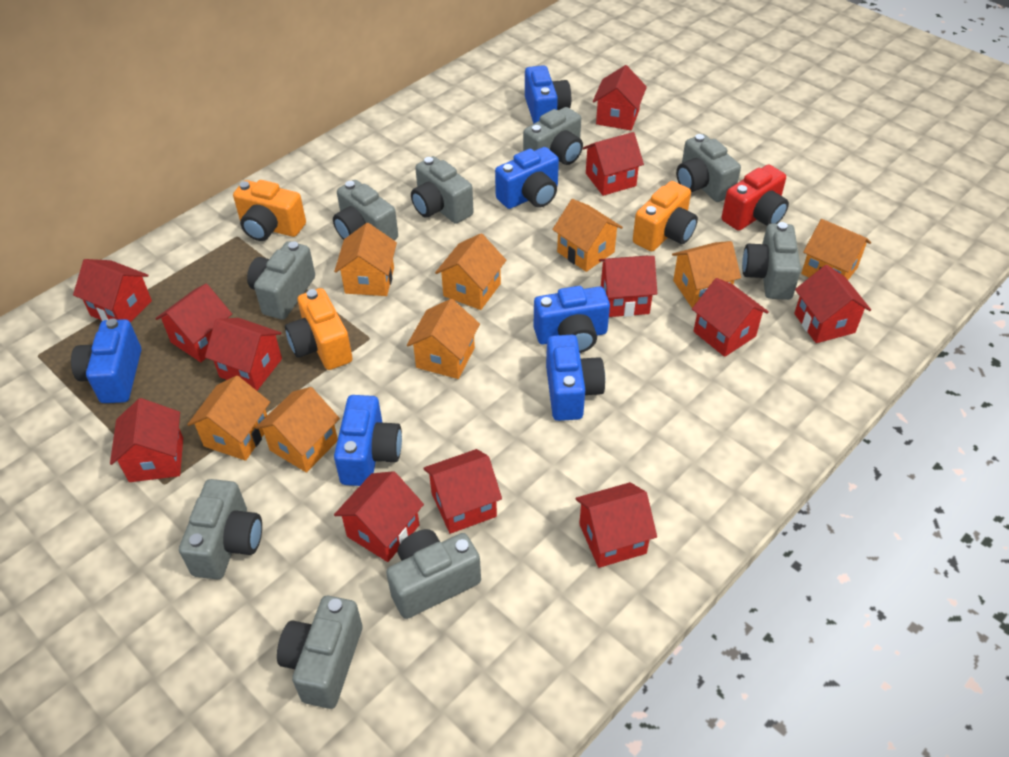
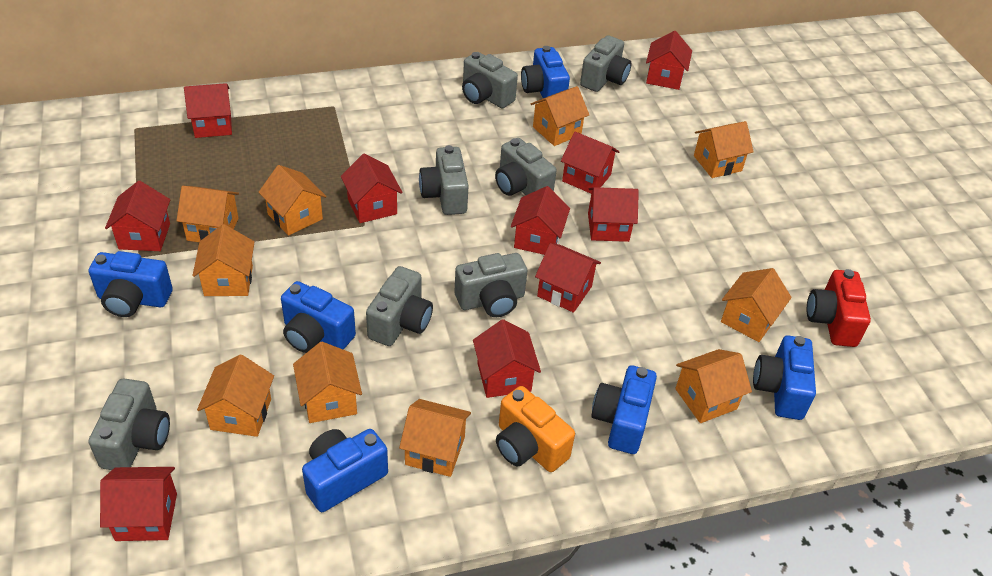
grey camera: 9 -> 7
orange camera: 3 -> 1
orange house: 8 -> 10
red house: 12 -> 10

